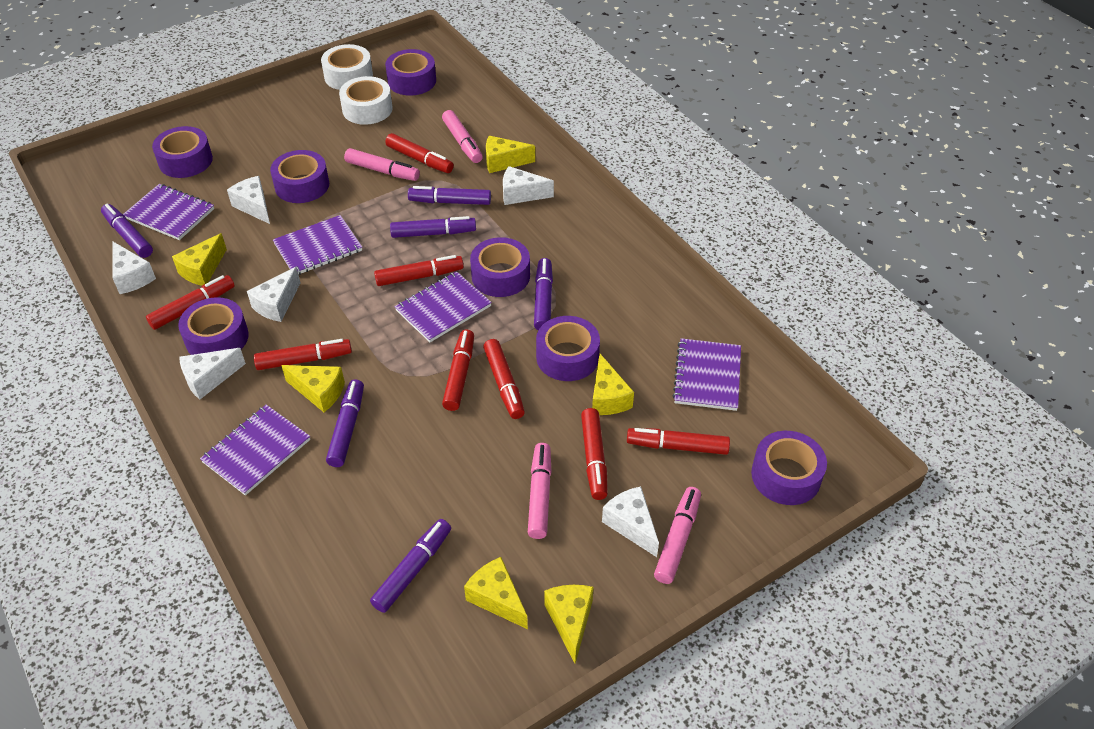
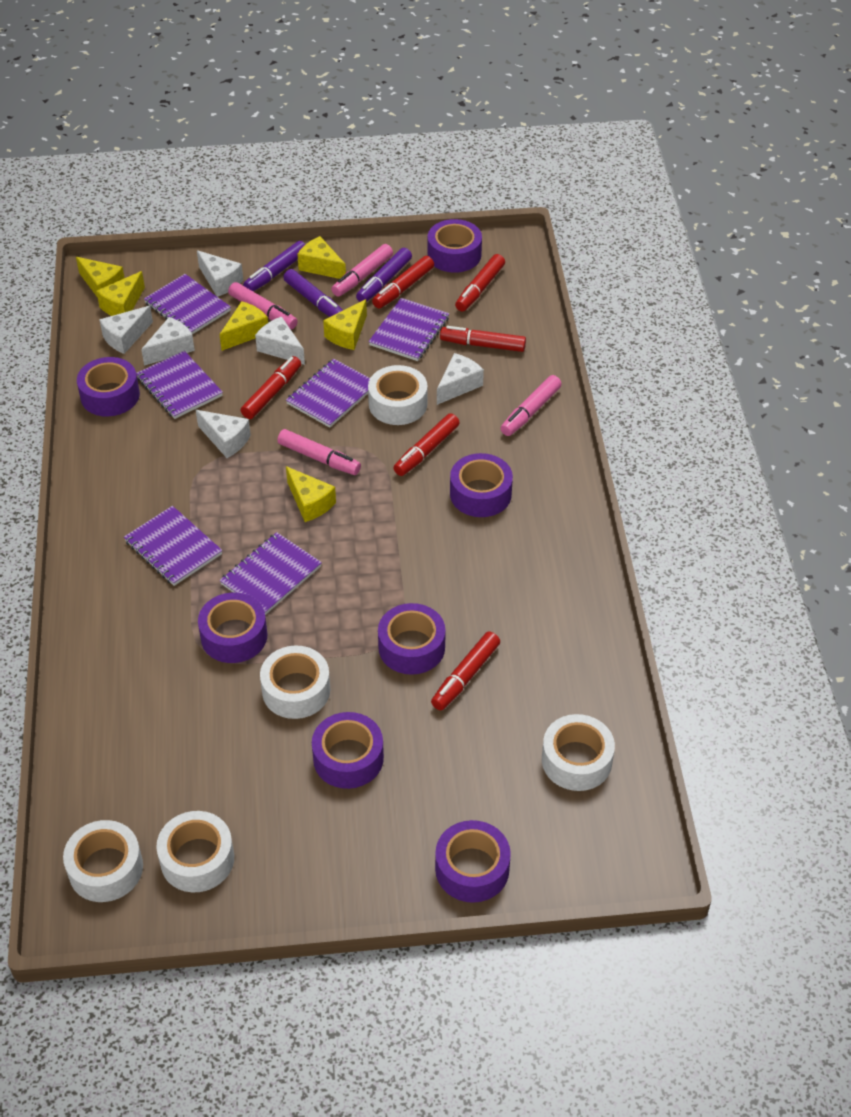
purple marker: 6 -> 3
purple notebook: 5 -> 6
red marker: 8 -> 6
white tape: 2 -> 5

